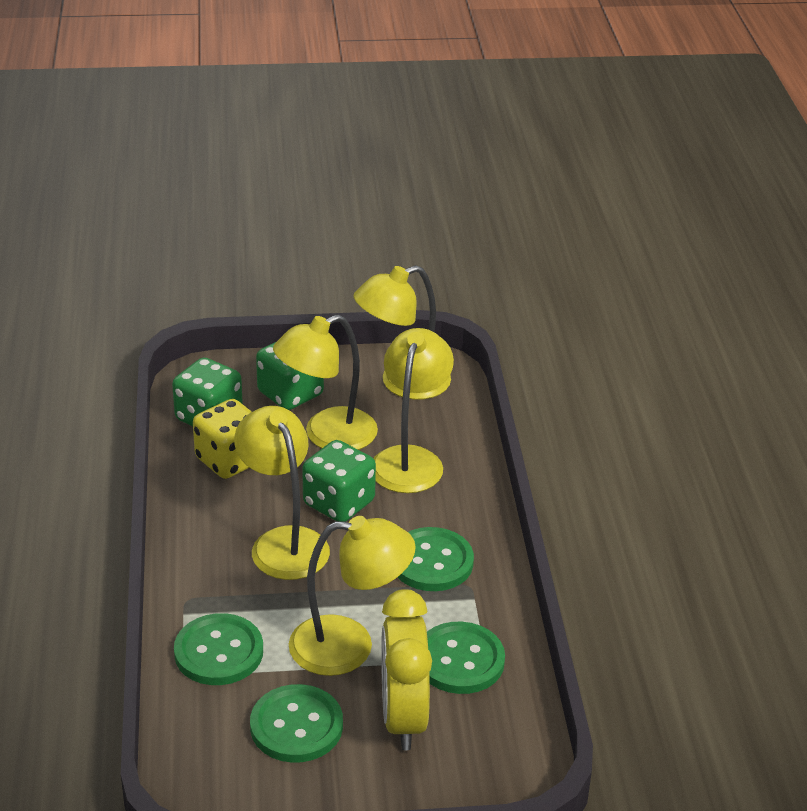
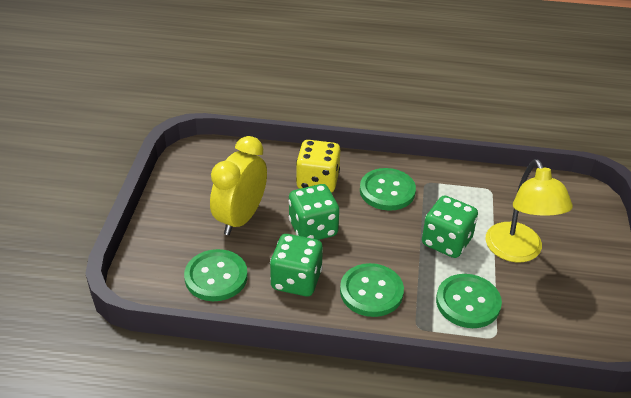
yellow lamp: 5 -> 1

